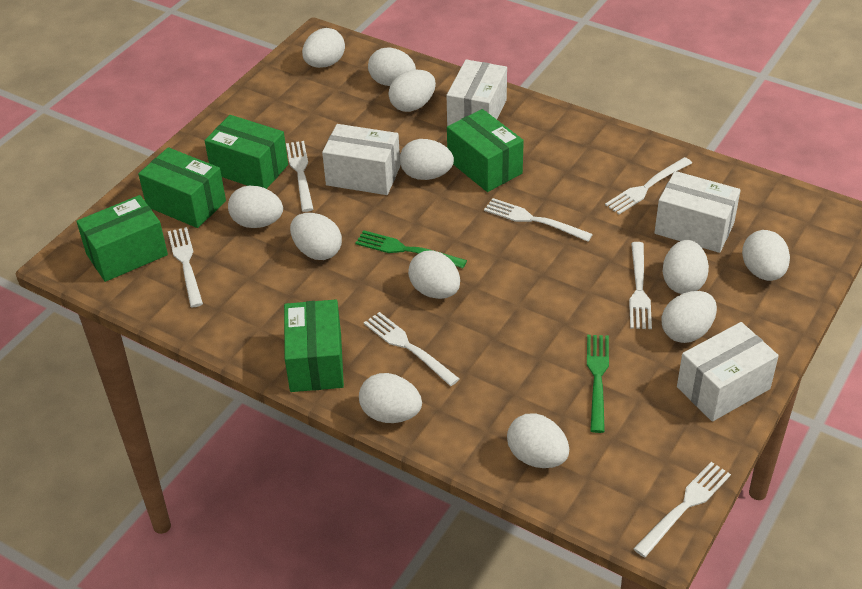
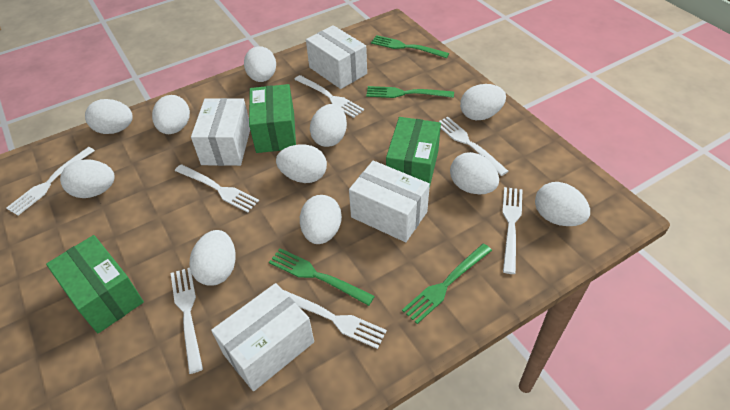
green box: 5 -> 3
green fork: 2 -> 4
white egg: 12 -> 11

